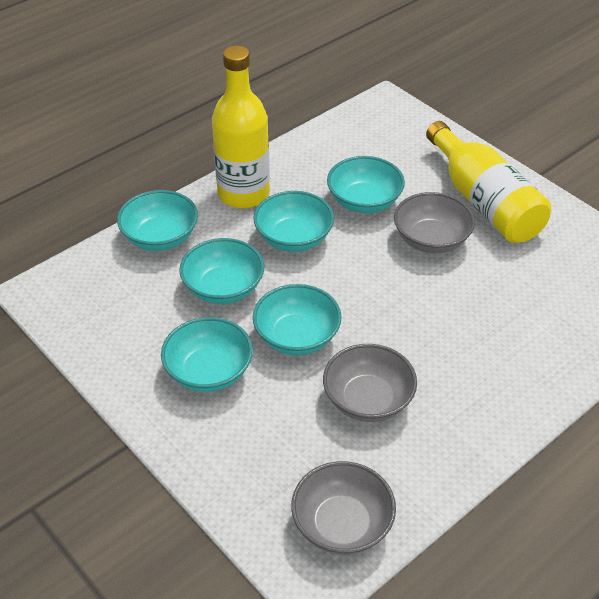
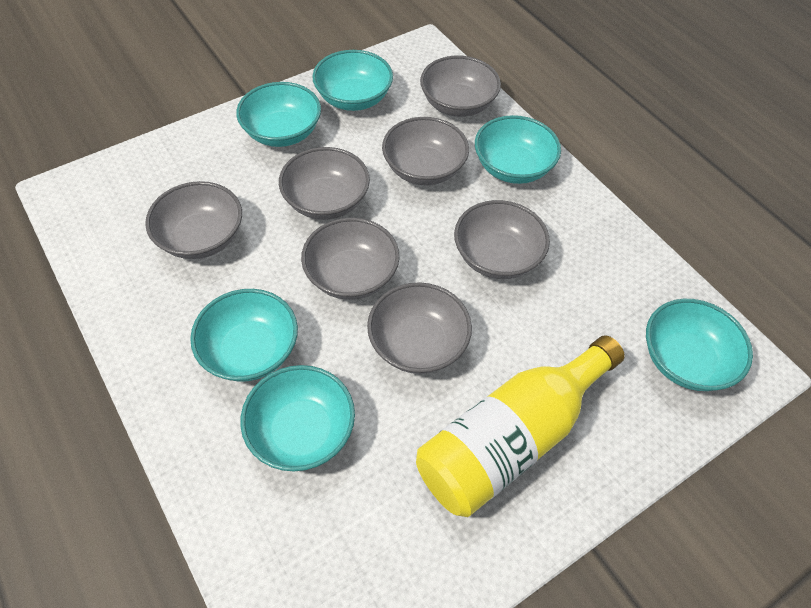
grey bowl: 3 -> 7
yellow bottle: 2 -> 1

